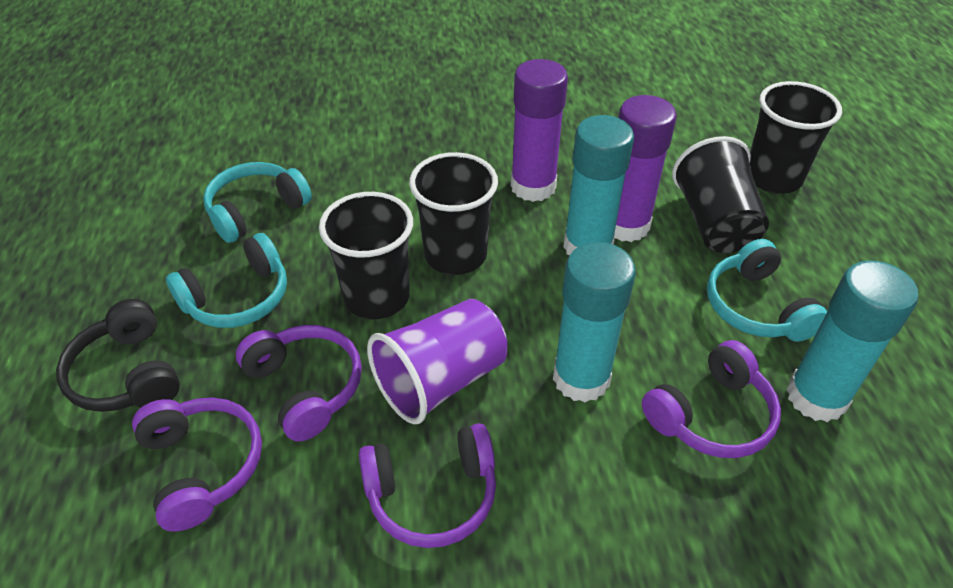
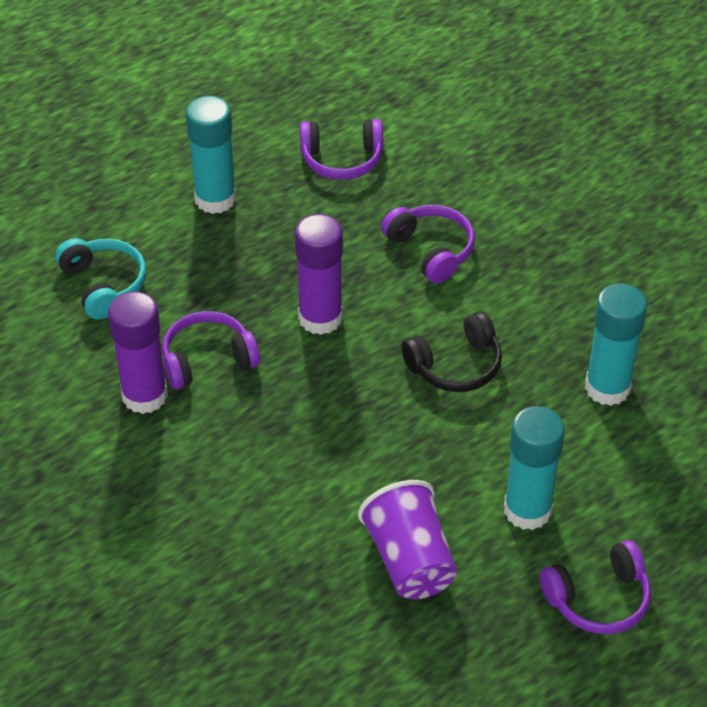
black cup: 4 -> 0
turquoise headphones: 3 -> 1

